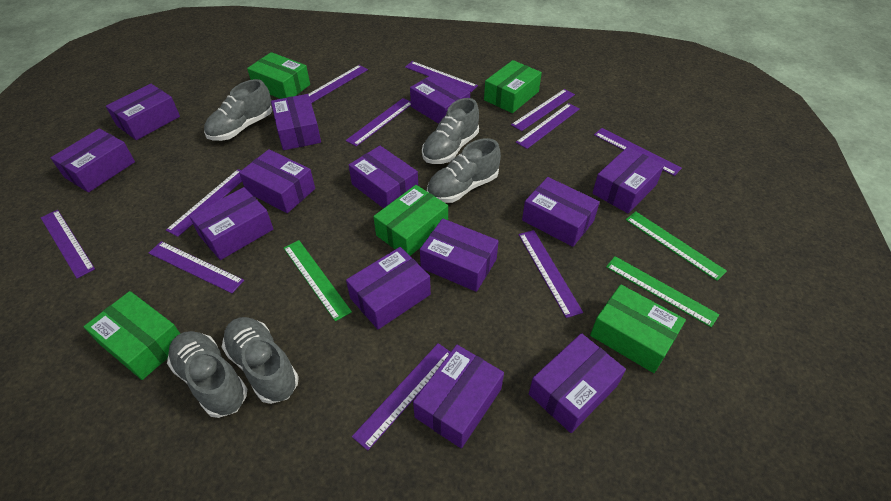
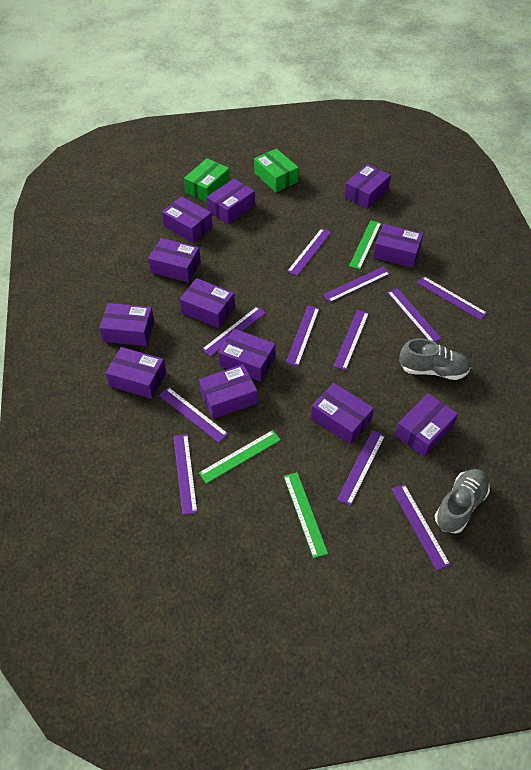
green box: 5 -> 2
grey shoe: 5 -> 2
purple box: 13 -> 12

